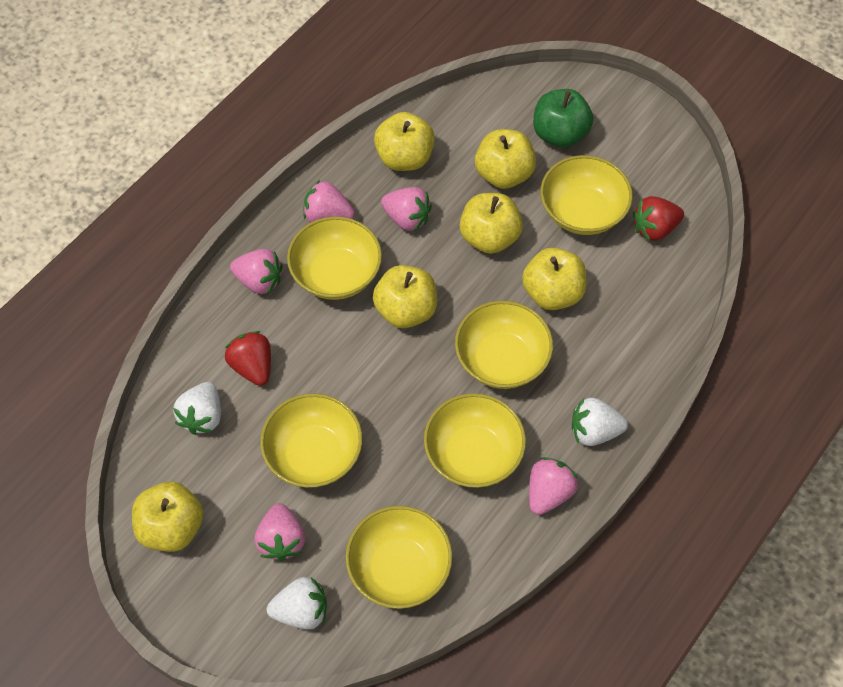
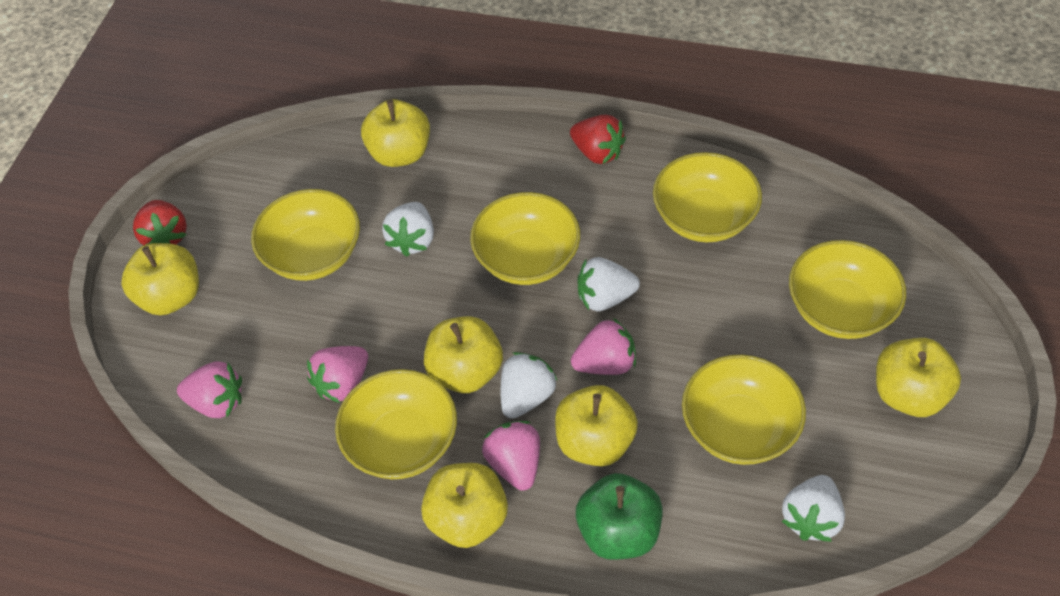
pink strawberry: 5 -> 4
white strawberry: 3 -> 4

